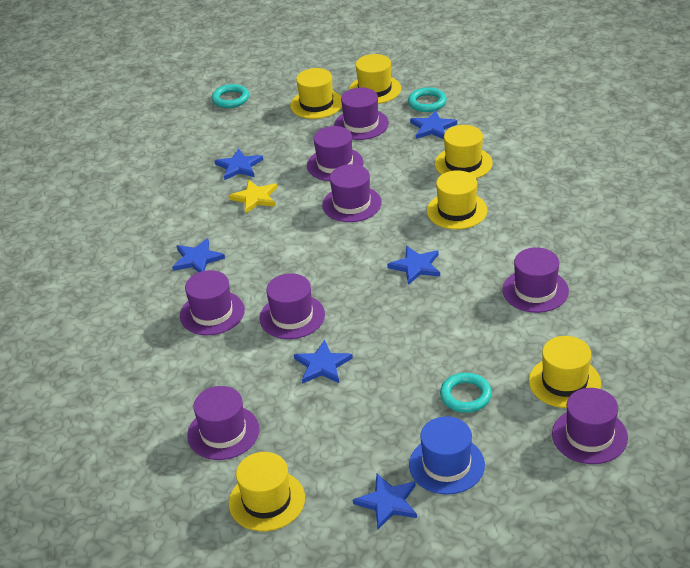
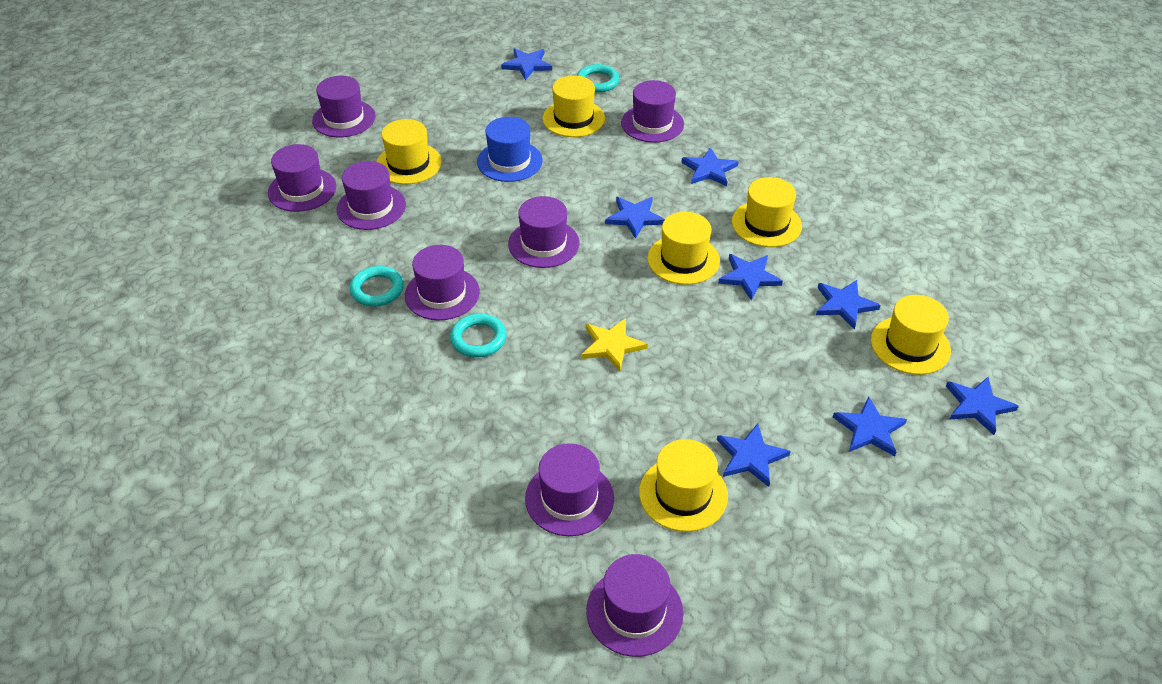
blue star: 6 -> 8

